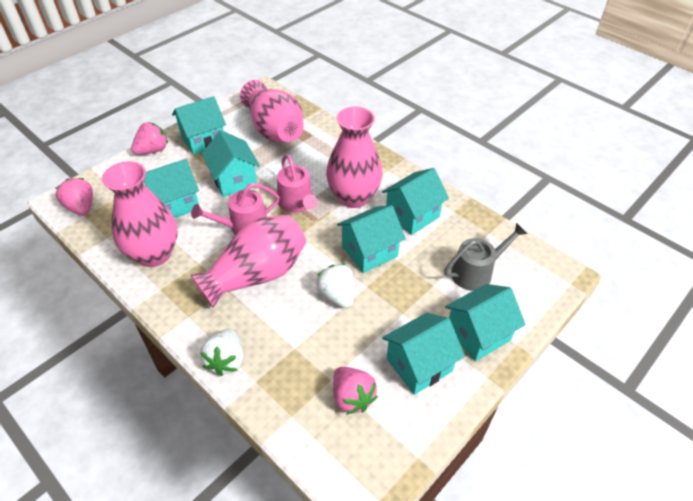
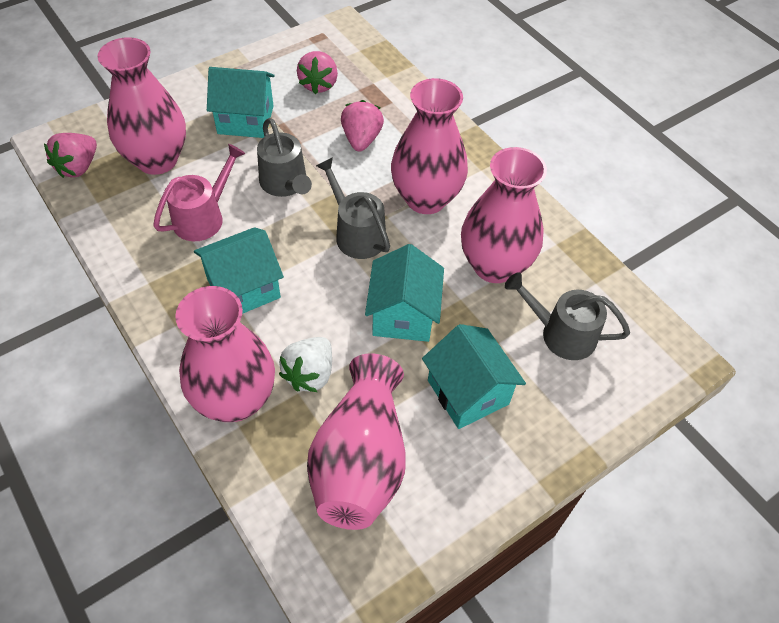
grey watering can: 1 -> 3
pink vase: 4 -> 5
pink watering can: 2 -> 1
turquoise house: 7 -> 4
white strawberry: 2 -> 1

